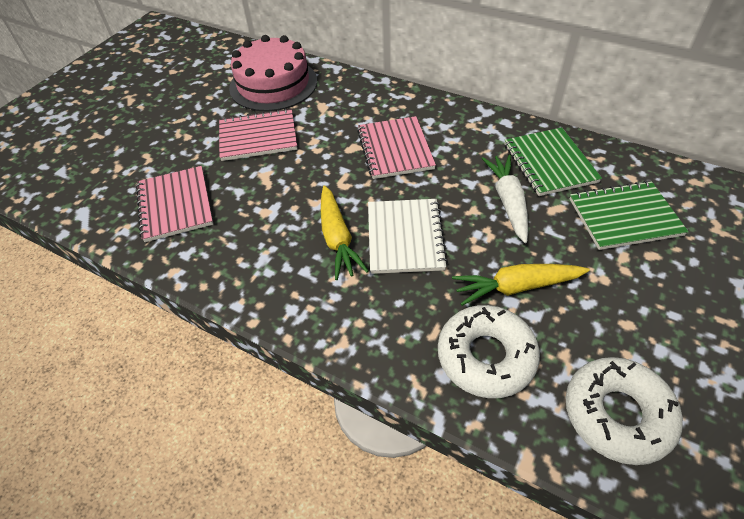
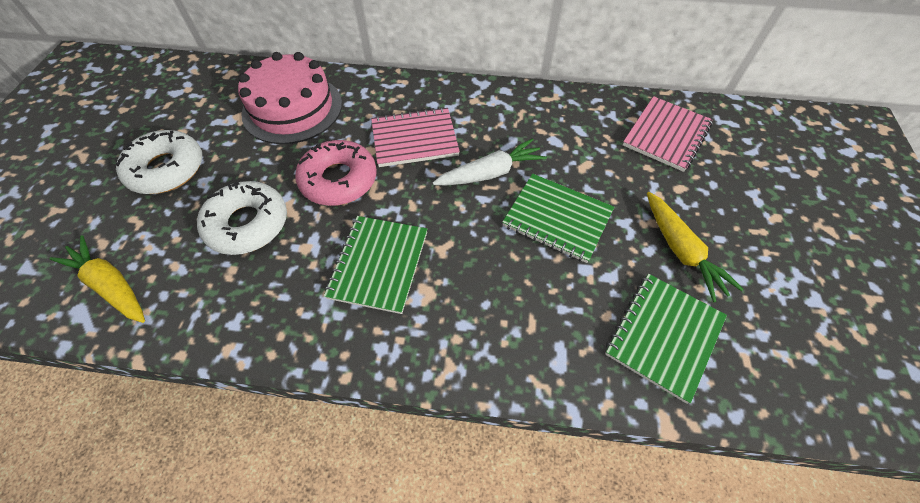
green notebook: 2 -> 3
pink donut: 0 -> 1
pink notebook: 3 -> 2
white notebook: 1 -> 0

